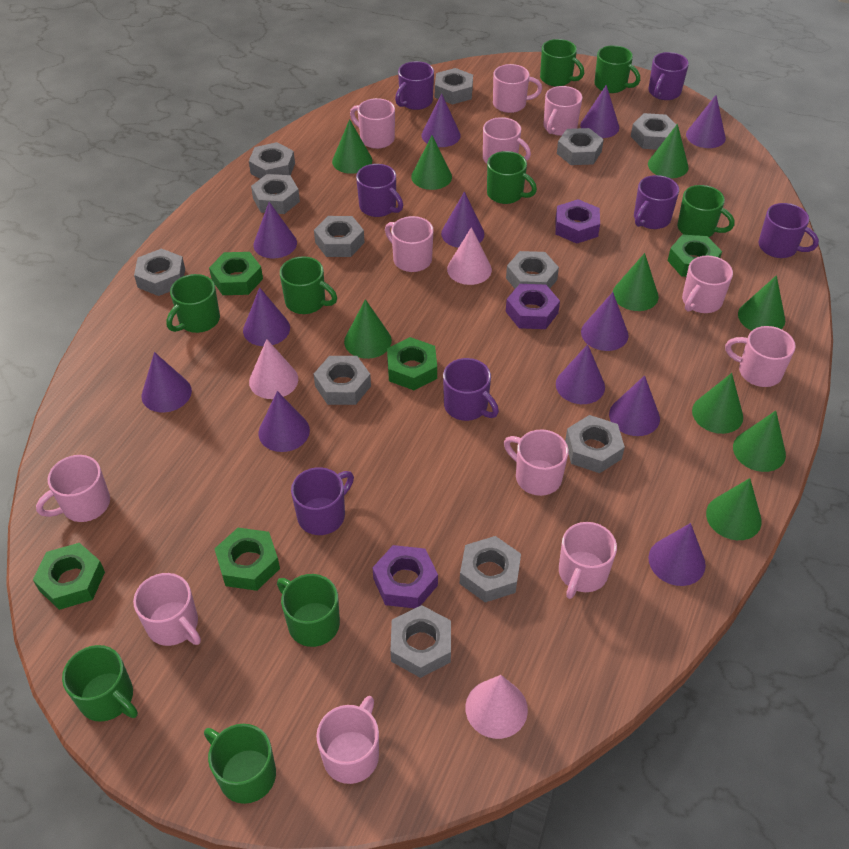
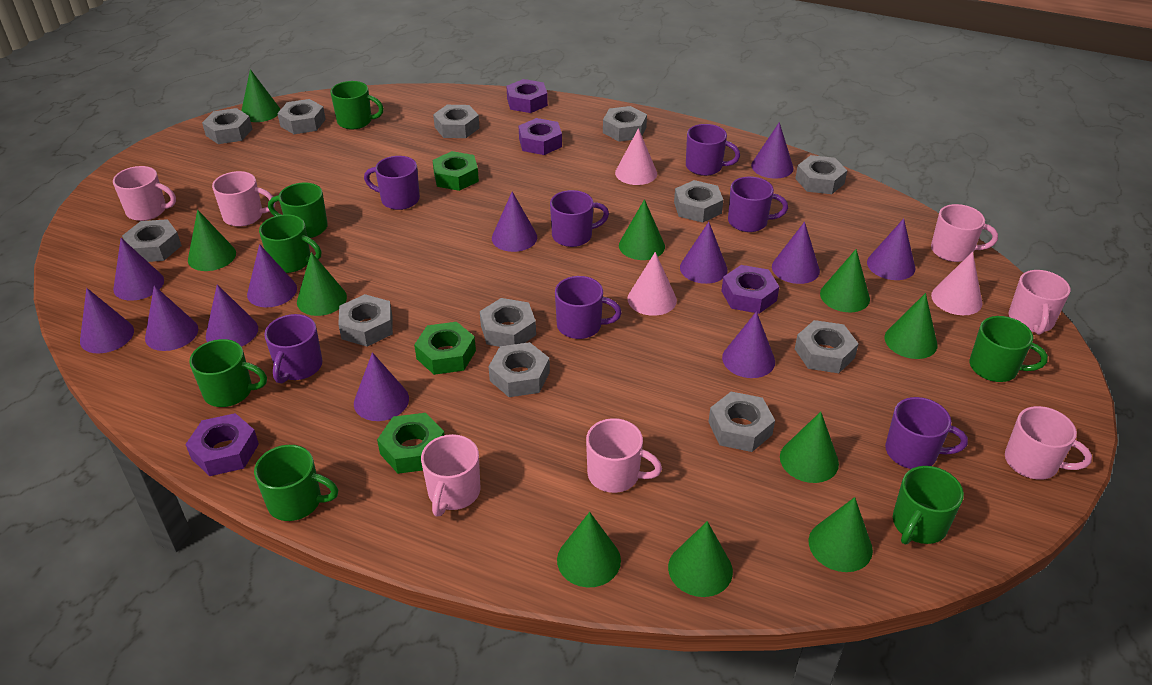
green cone: 9 -> 10
green mug: 9 -> 7
green nut: 5 -> 3
pink mug: 12 -> 7
purple nut: 3 -> 4

